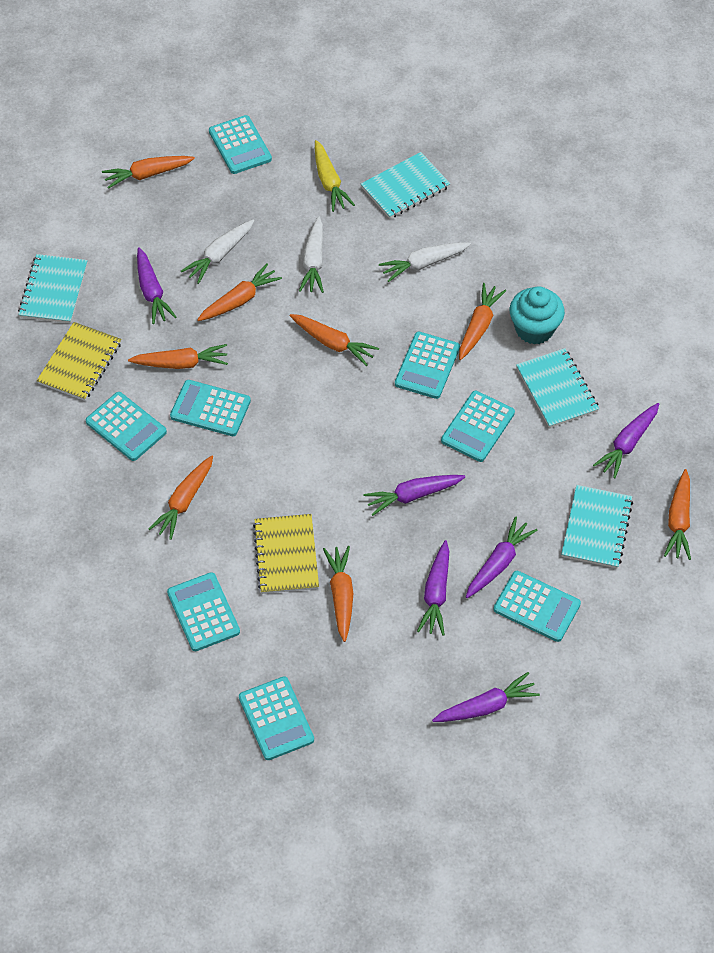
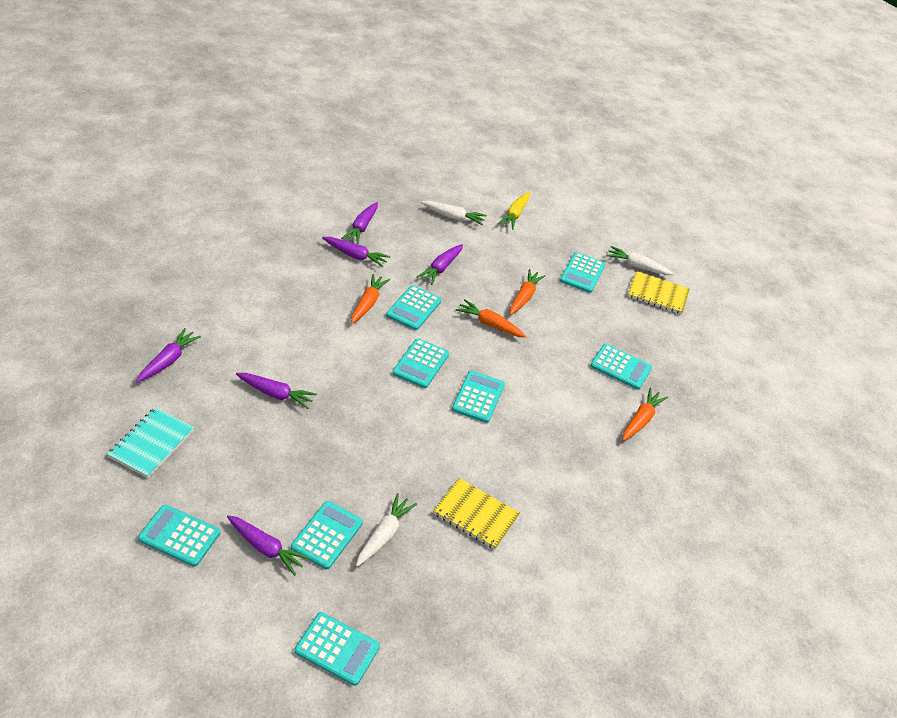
orange carrot: 8 -> 4
turquoise cupcake: 1 -> 0
turquoise notebook: 4 -> 1

